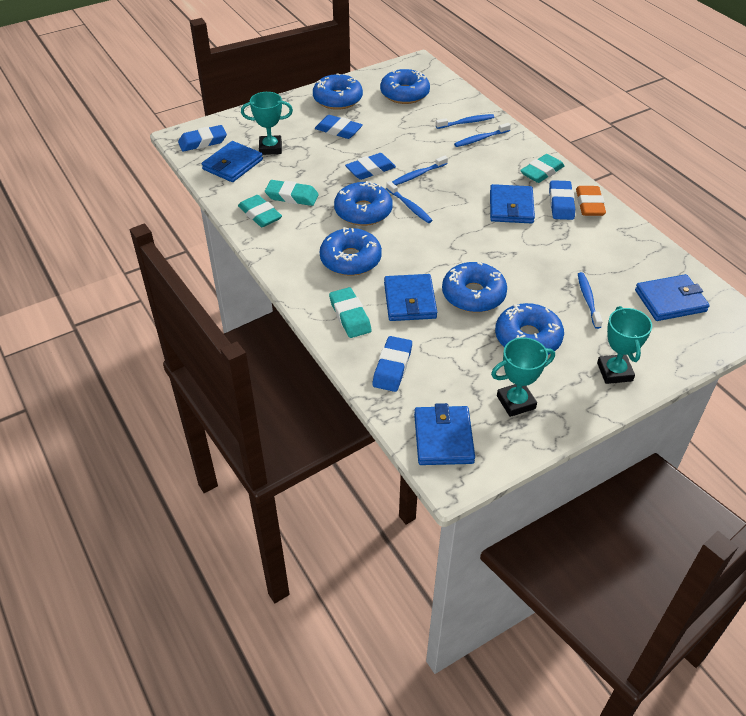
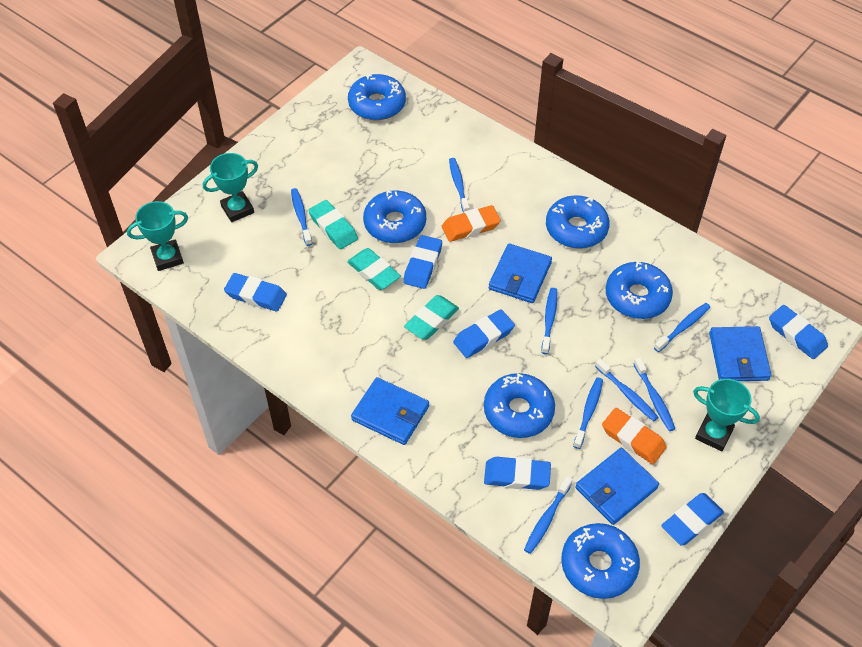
blue eraser: 5 -> 6
blue toothbrush: 5 -> 8
blue wallet: 5 -> 4
orange eraser: 1 -> 2
turquoise eraser: 4 -> 3

